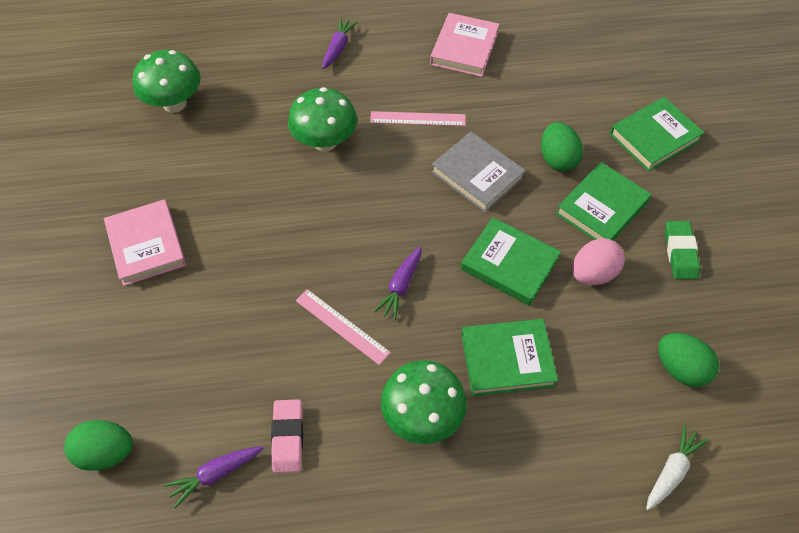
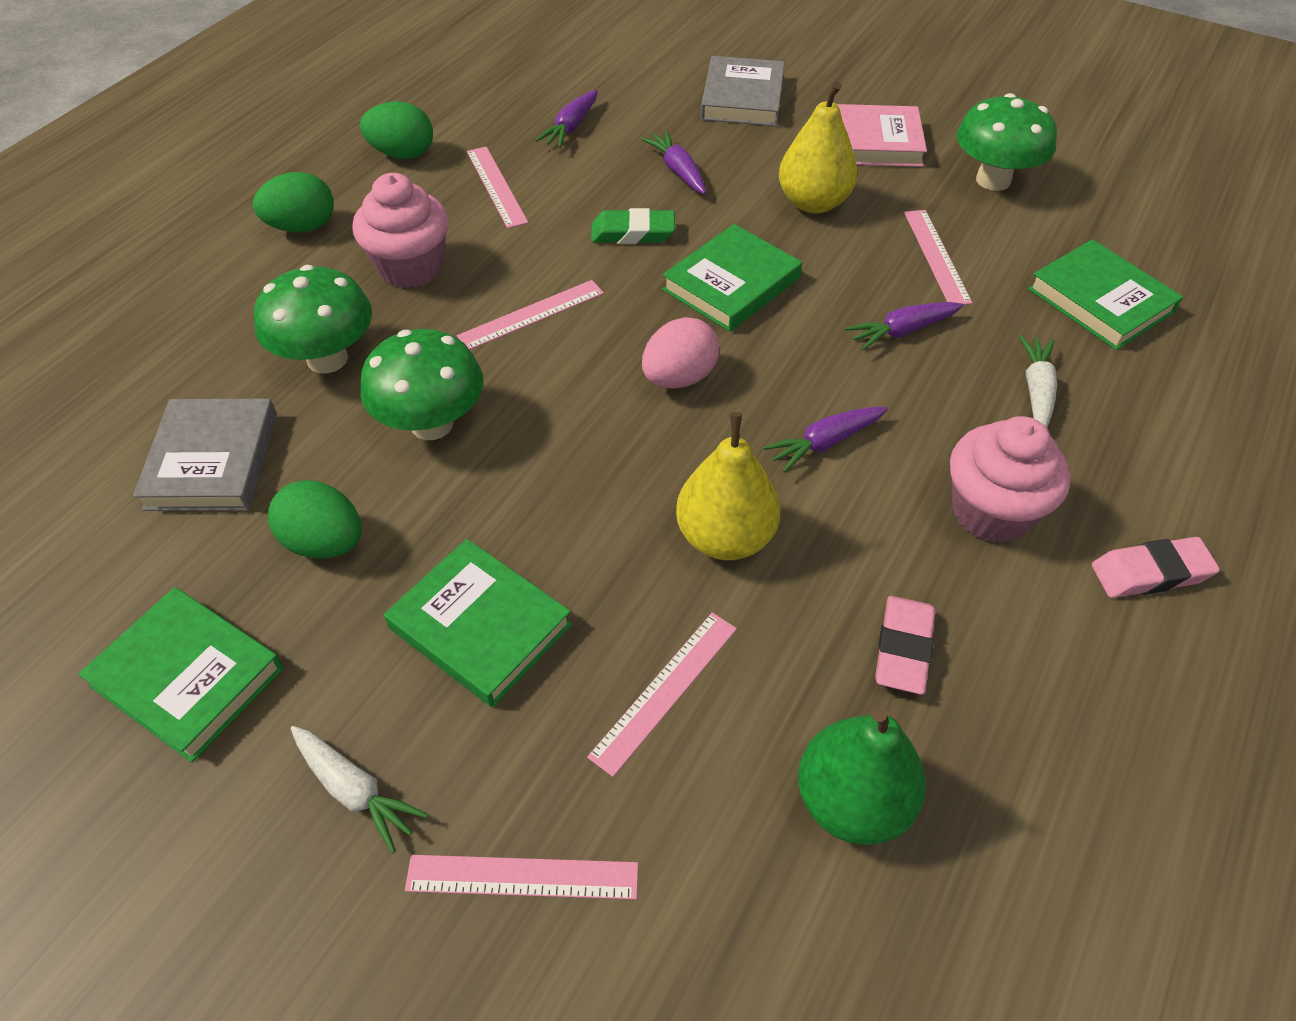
green pear: 0 -> 1
grey book: 1 -> 2
pink book: 2 -> 1
pink cupcake: 0 -> 2
pink eraser: 1 -> 2
pink ruler: 2 -> 5
purple carrot: 3 -> 4
white carrot: 1 -> 2
yellow pear: 0 -> 2

